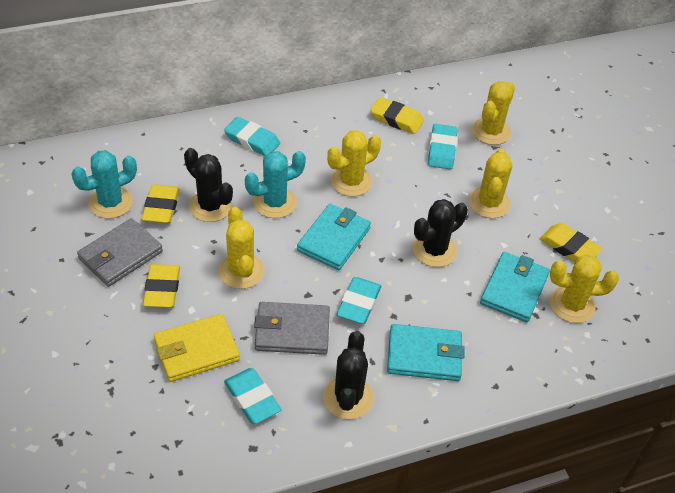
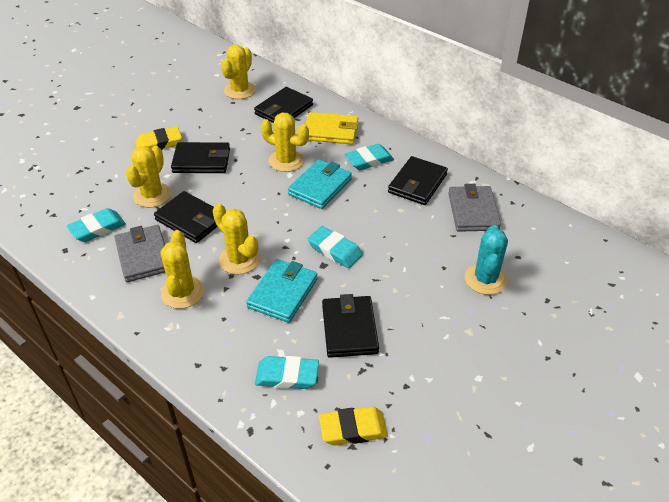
black cactus: 3 -> 0
black wallet: 0 -> 5
turquoise cactus: 2 -> 1
turquoise wallet: 3 -> 2
yellow eraser: 4 -> 2

